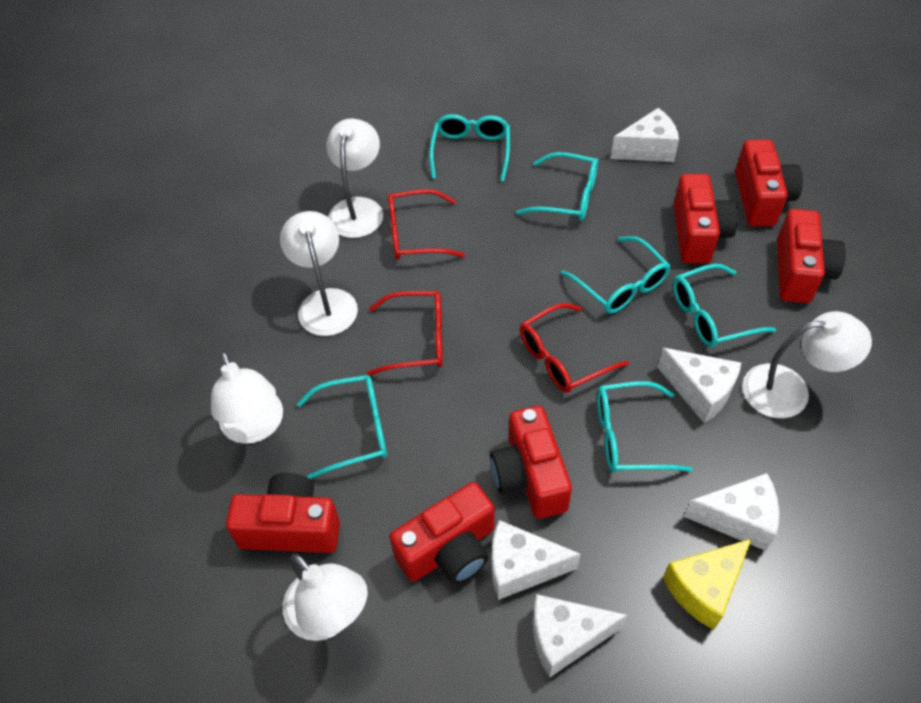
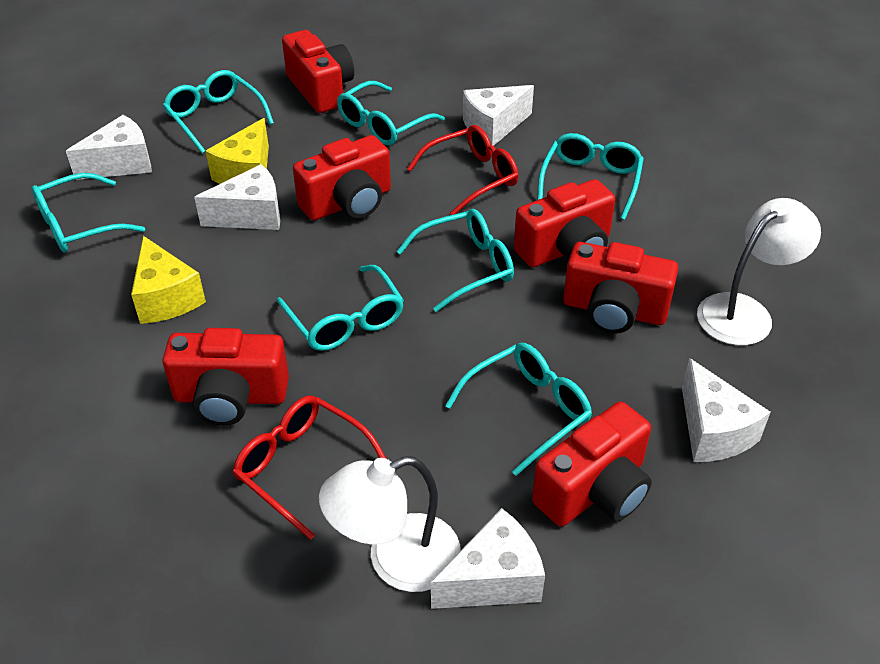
red glasses: 3 -> 2
turquoise glasses: 6 -> 7
white lamp: 5 -> 2
yellow cheese: 1 -> 2

